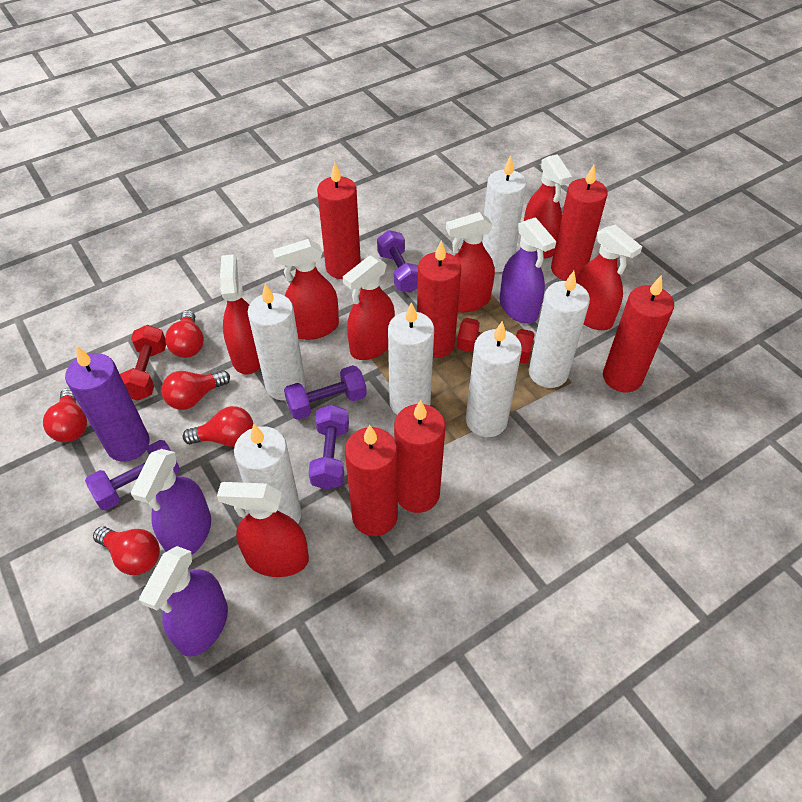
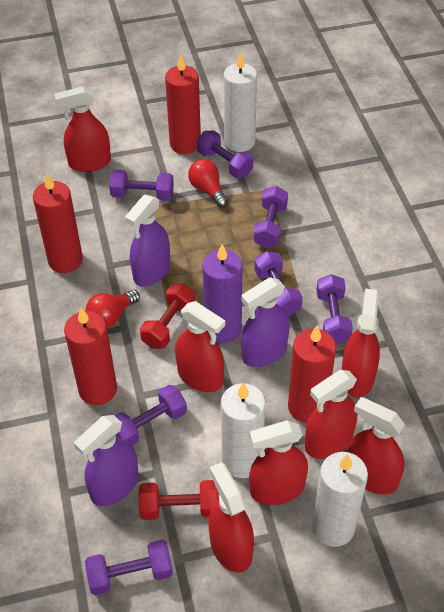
purple dumbbell: 4 -> 7
red candle: 6 -> 4
red light bulb: 5 -> 2
white candle: 6 -> 3

